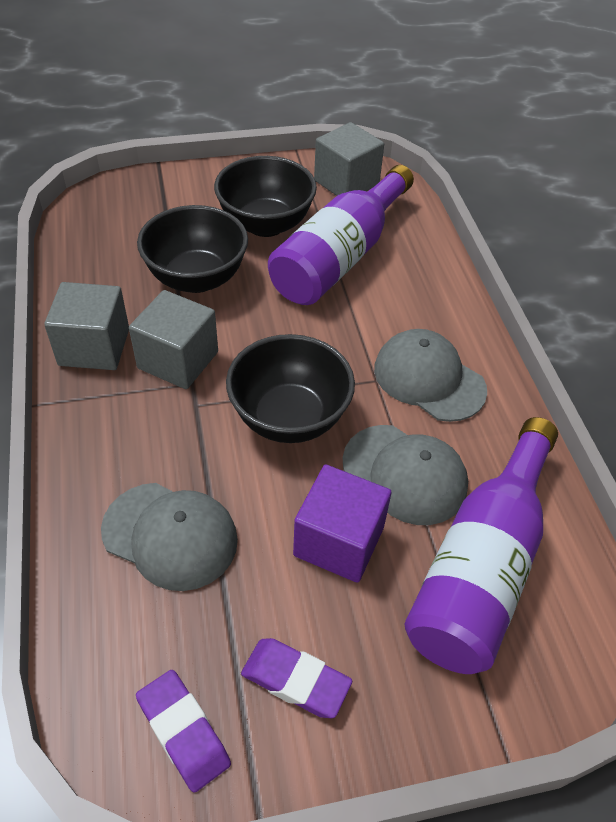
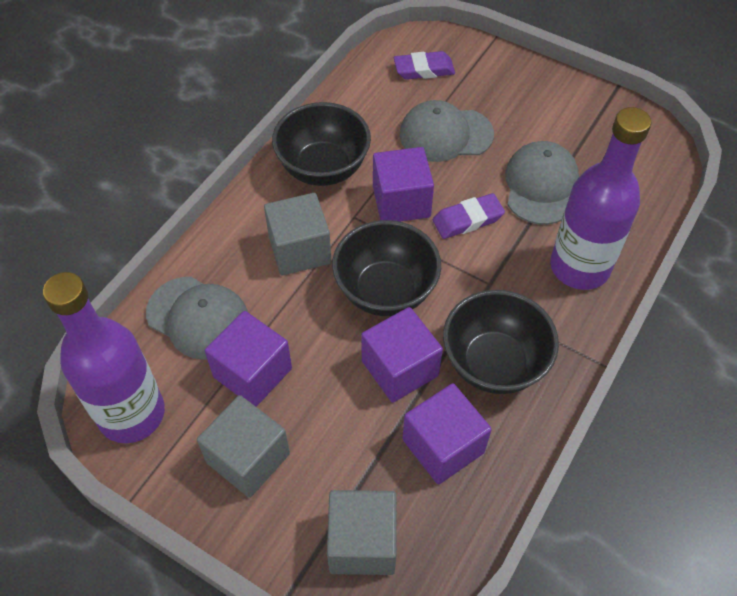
purple cube: 1 -> 4

